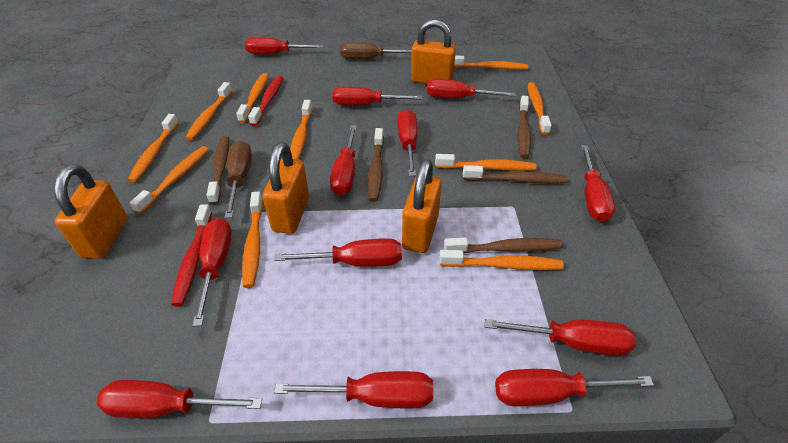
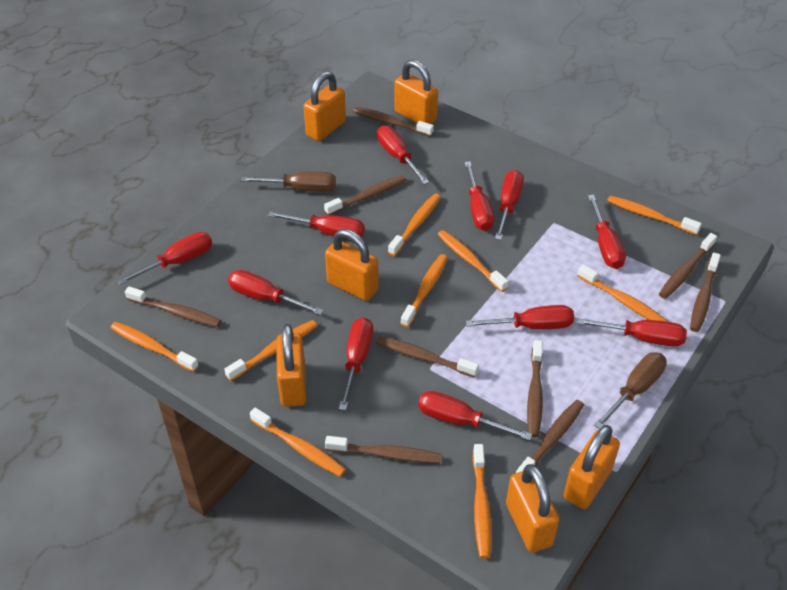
brown toothbrush: 5 -> 9
orange padlock: 4 -> 6
orange toothbrush: 10 -> 9
red screwdriver: 12 -> 11
red toothbrush: 2 -> 0

